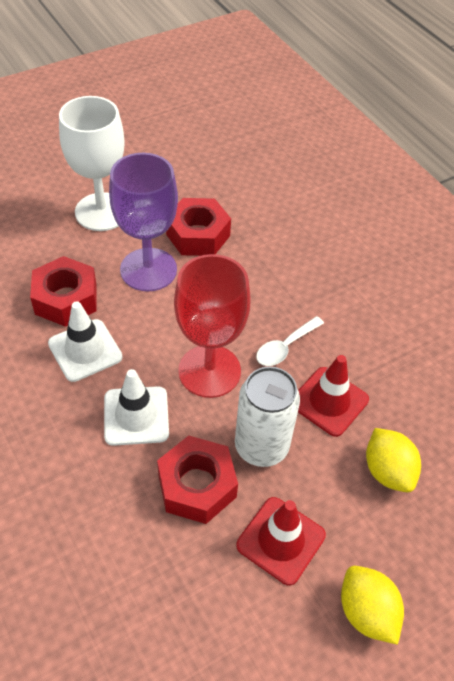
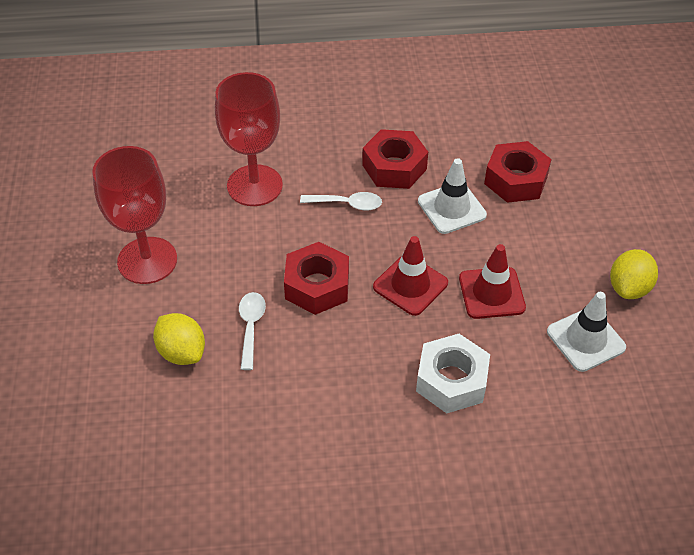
purple goblet: 1 -> 0
red goblet: 1 -> 2
white can: 1 -> 0
white goblet: 1 -> 0
white nut: 0 -> 1
white spoon: 1 -> 2

